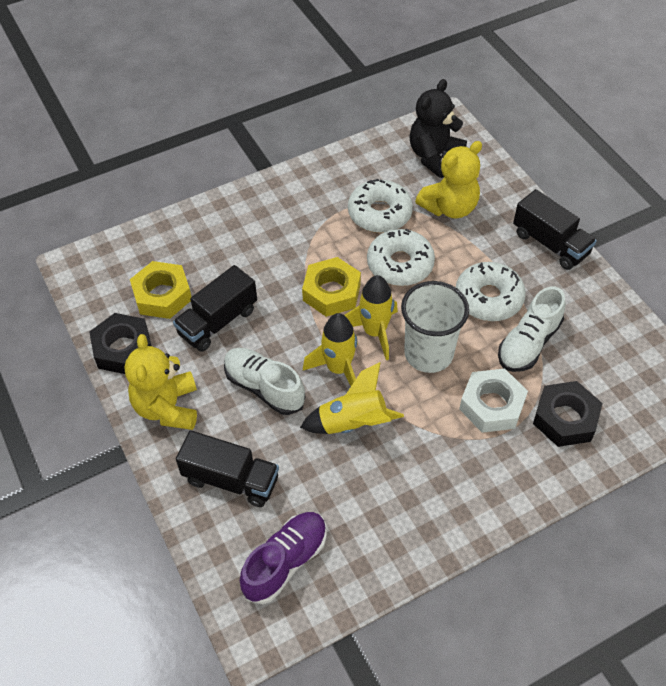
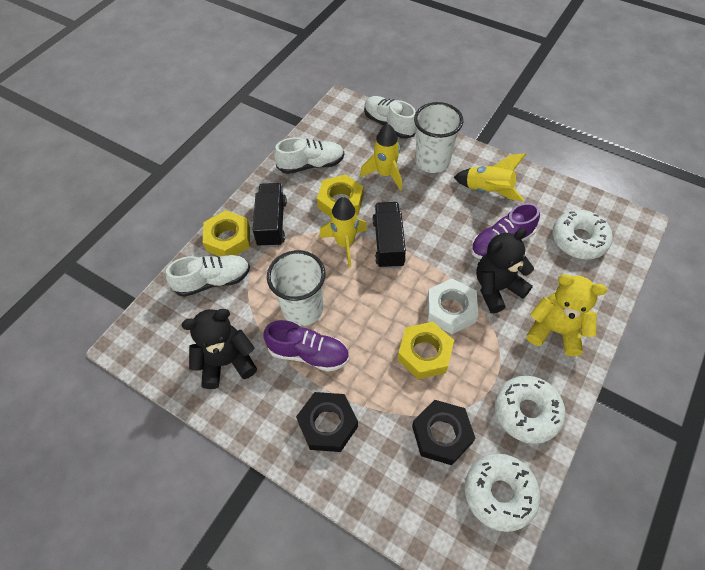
black teddy bear: 1 -> 2
black truck: 3 -> 2
purple shoe: 1 -> 2
white cup: 1 -> 2
white shoe: 2 -> 3
yellow nut: 2 -> 3
yellow teddy bear: 2 -> 1

